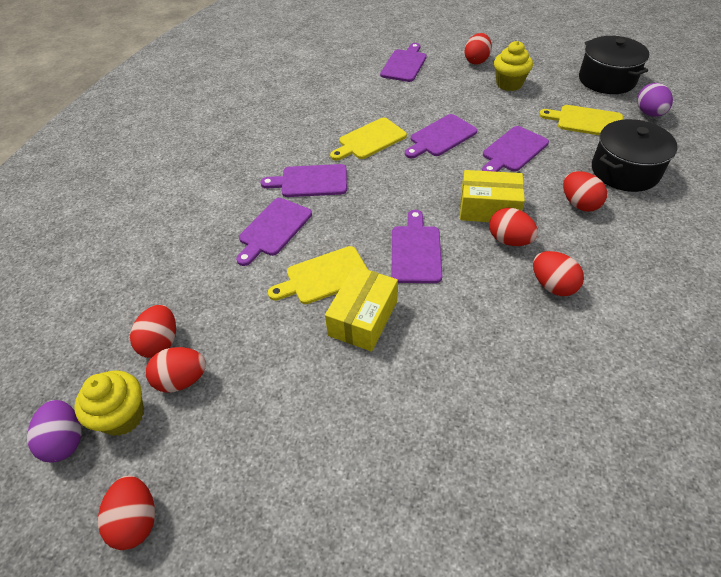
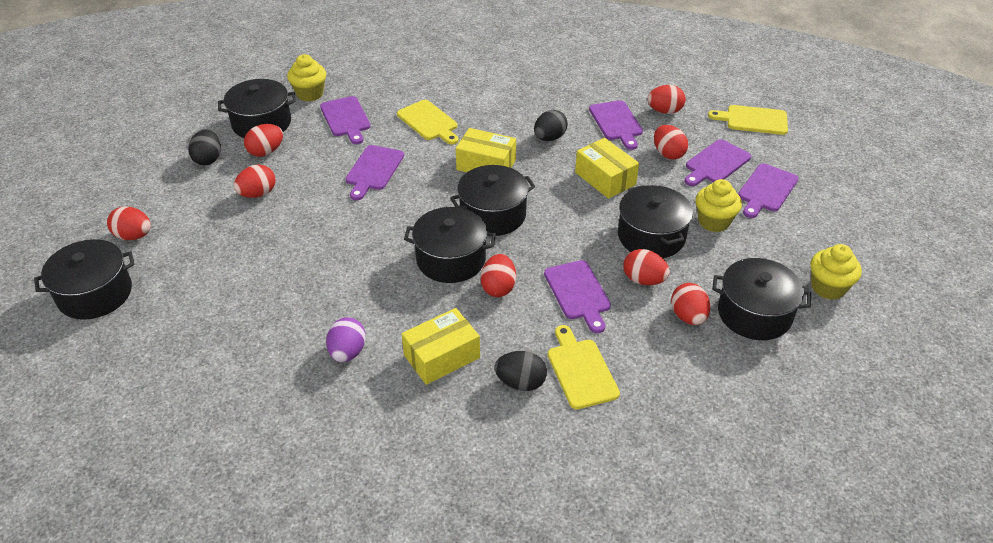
black egg: 0 -> 3
black pot: 2 -> 6
purple egg: 2 -> 1
red egg: 7 -> 8
yellow box: 2 -> 3
yellow cupcake: 2 -> 3

